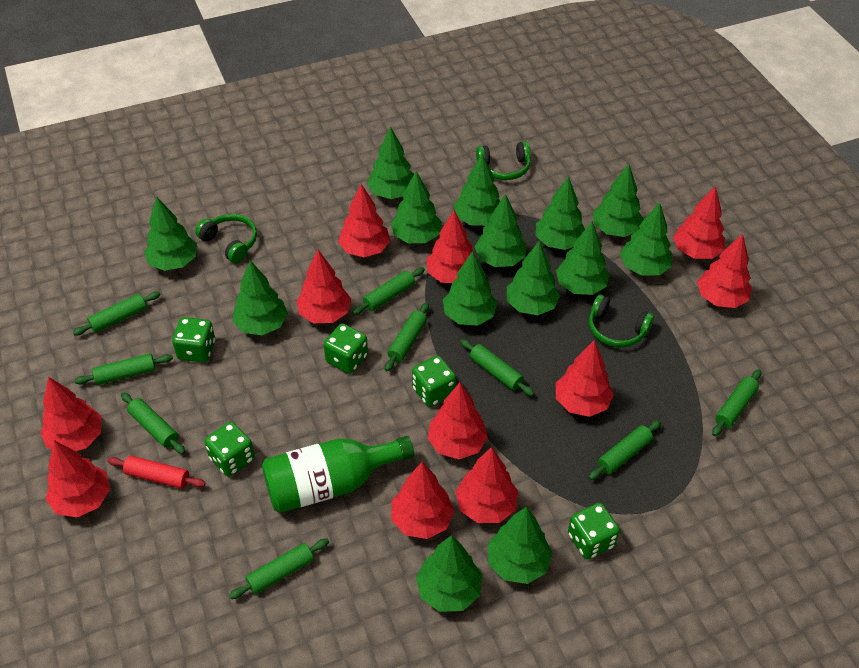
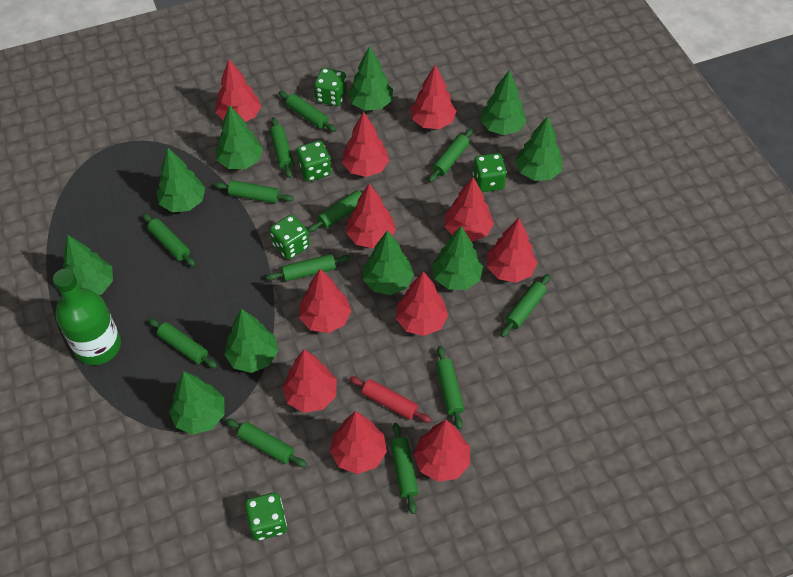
green headphones: 3 -> 0
green rolling pin: 9 -> 12
green tree: 14 -> 10

